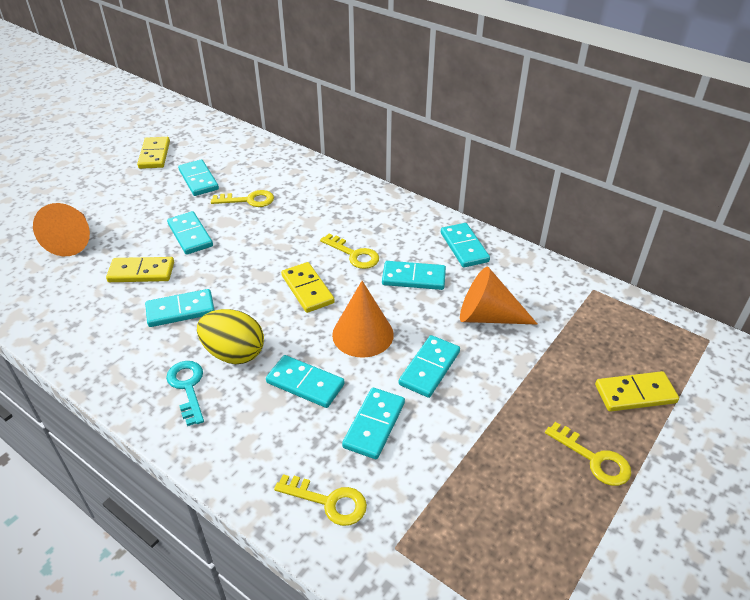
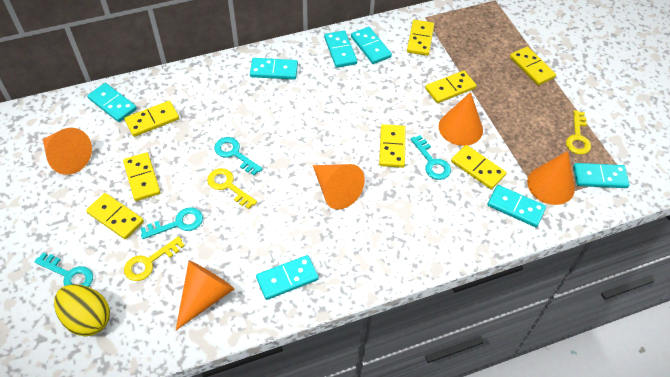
orange cone: 3 -> 5
turquoise domino: 8 -> 7
turquoise key: 1 -> 4
yellow domino: 4 -> 8
yellow key: 4 -> 3

